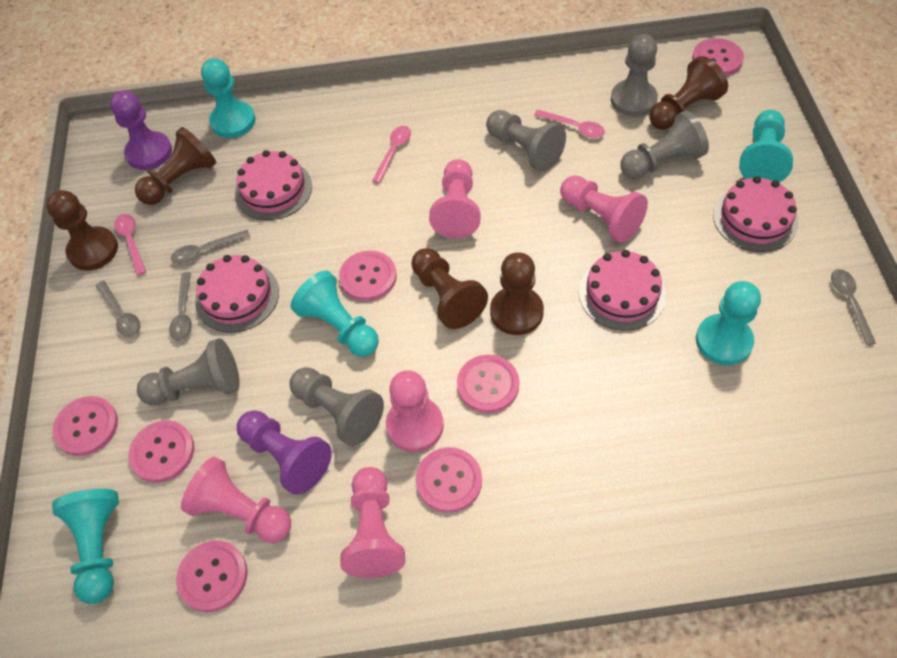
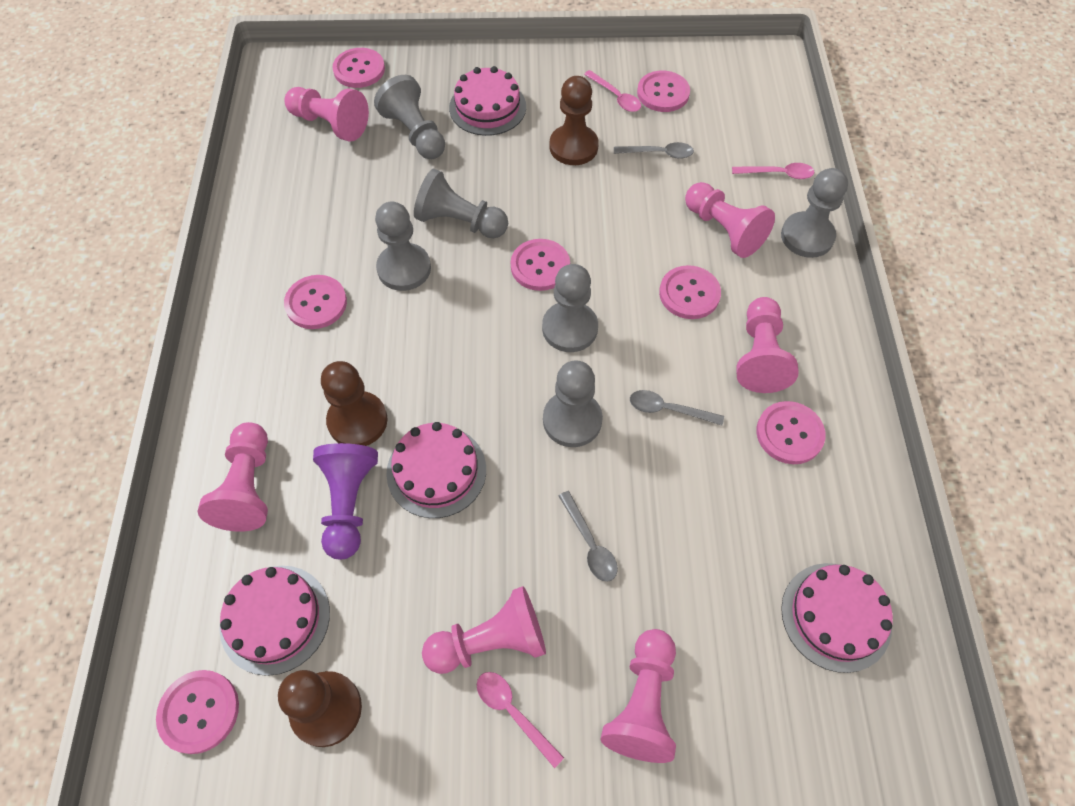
brown pawn: 5 -> 3
grey pawn: 5 -> 6
grey spoon: 4 -> 3
pink pawn: 5 -> 6
purple pawn: 2 -> 1
turquoise pawn: 5 -> 0

